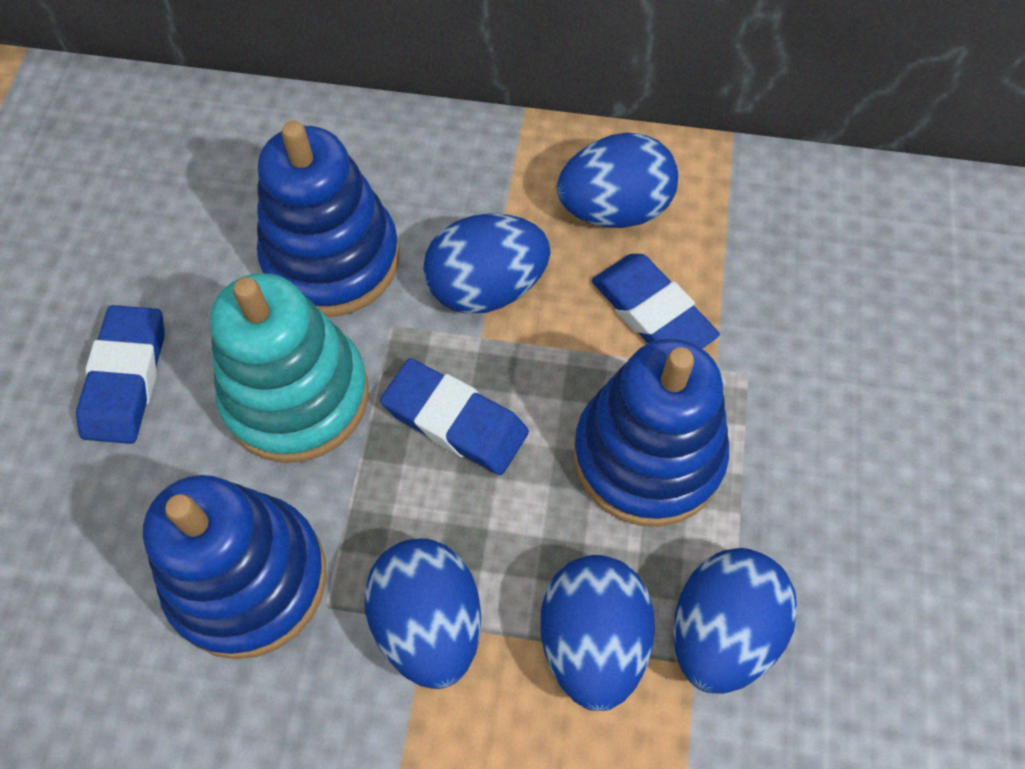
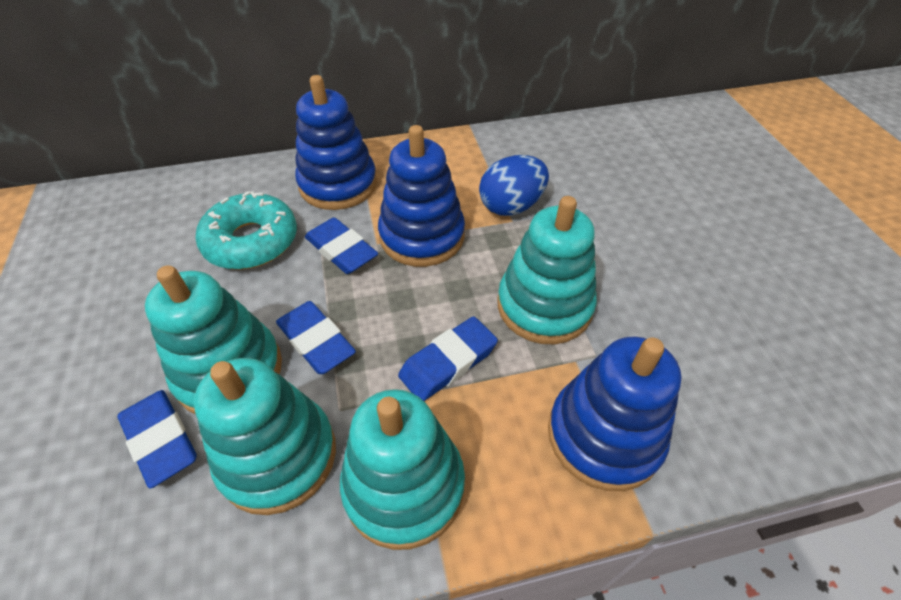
blue egg: 5 -> 1
blue eraser: 3 -> 4
turquoise donut: 0 -> 1
turquoise stacking toy: 1 -> 4

